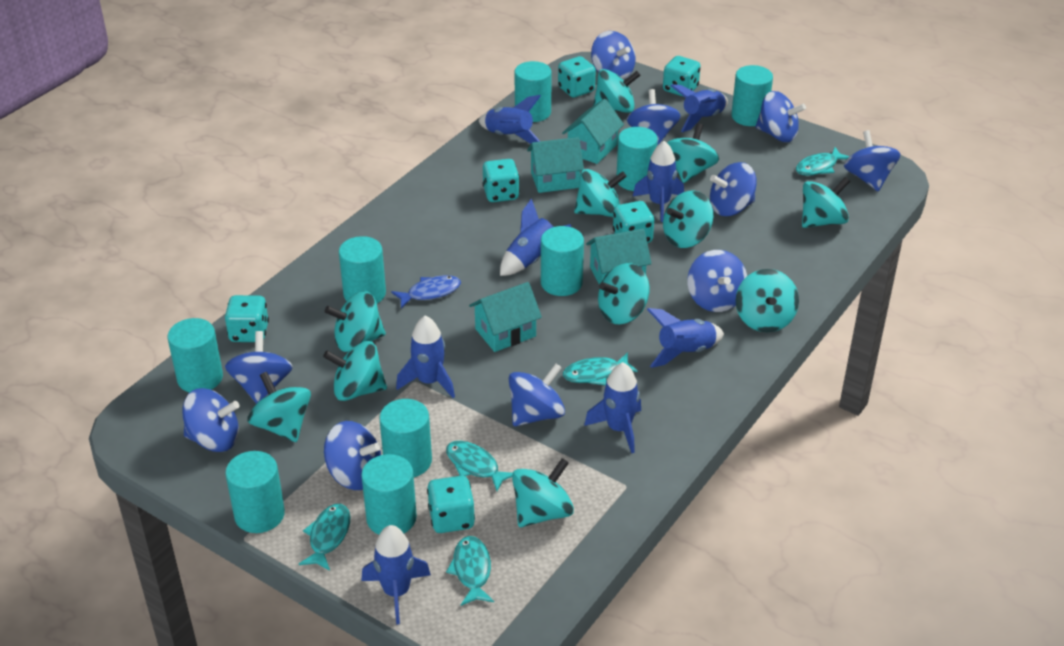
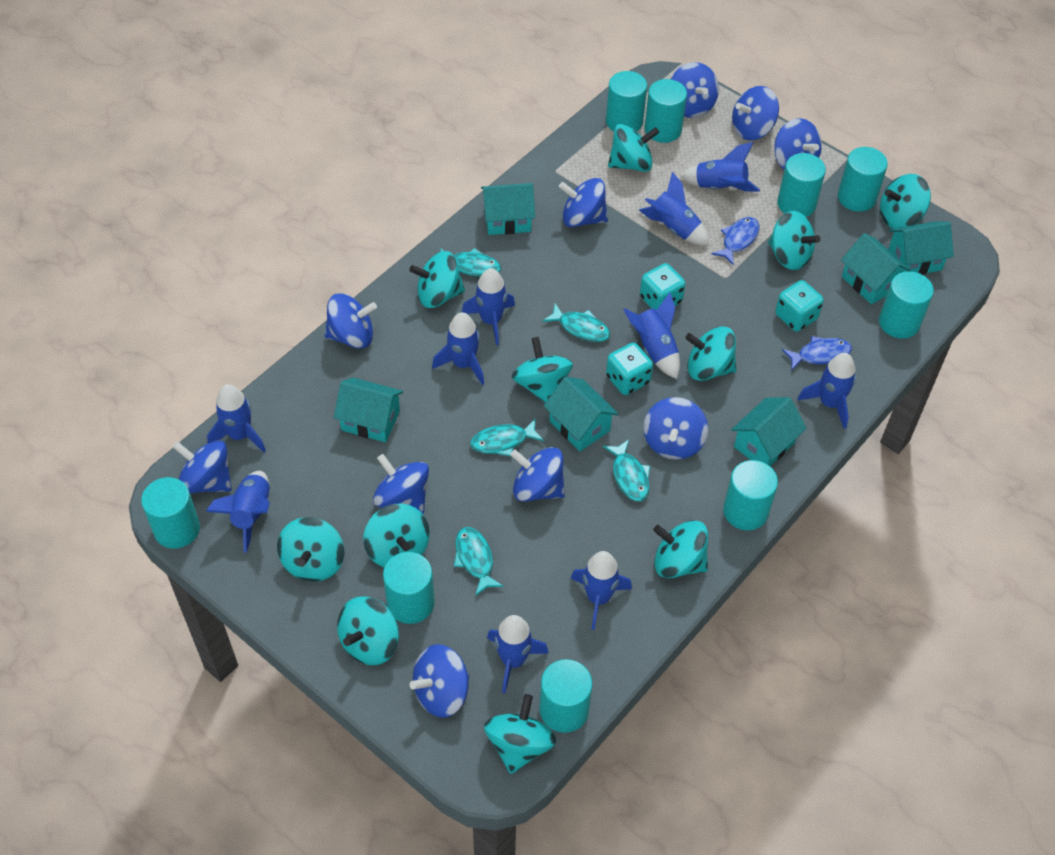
blue fish: 1 -> 2
blue rocket: 8 -> 10
turquoise dice: 6 -> 3
turquoise house: 4 -> 6

